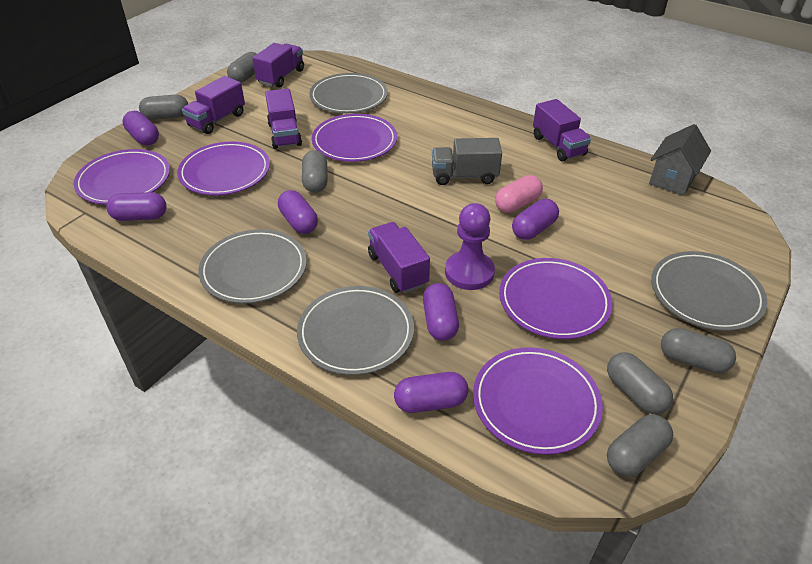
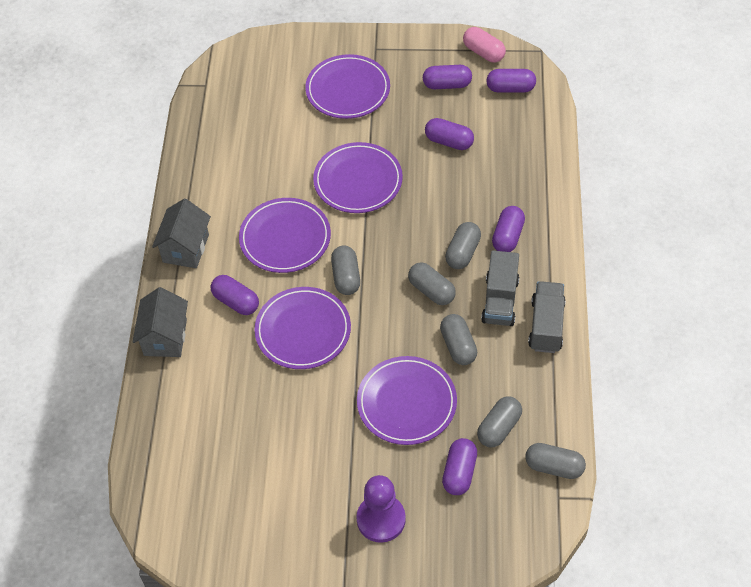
grey house: 1 -> 2
grey plate: 4 -> 0
grey truck: 1 -> 2
purple truck: 5 -> 0

